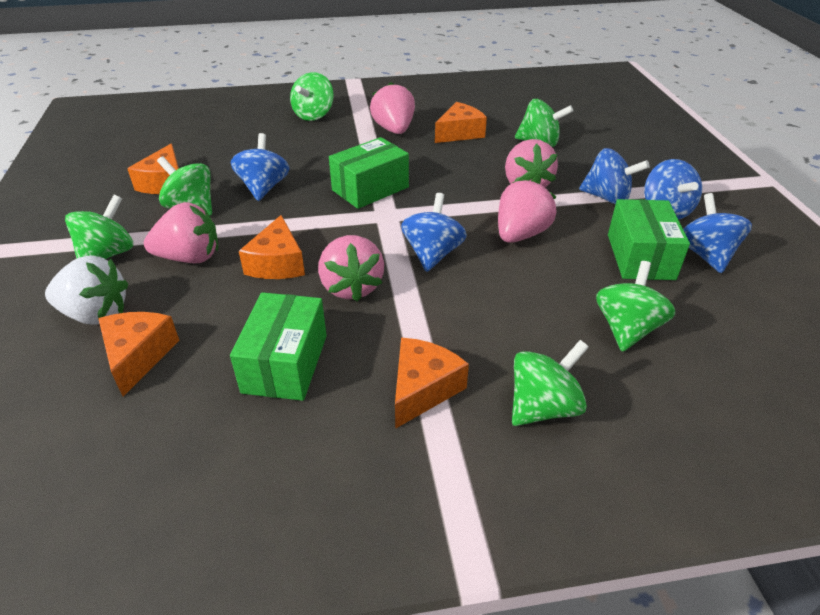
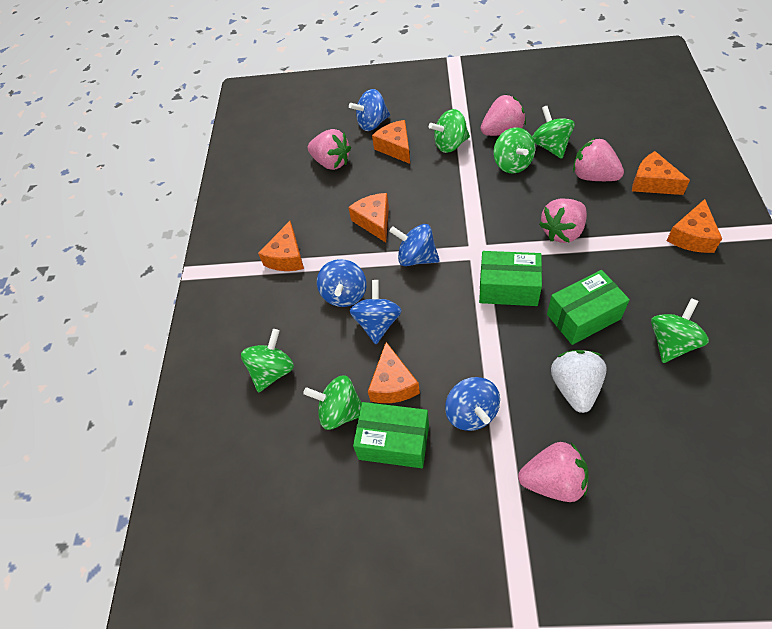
orange cheese: 5 -> 6

